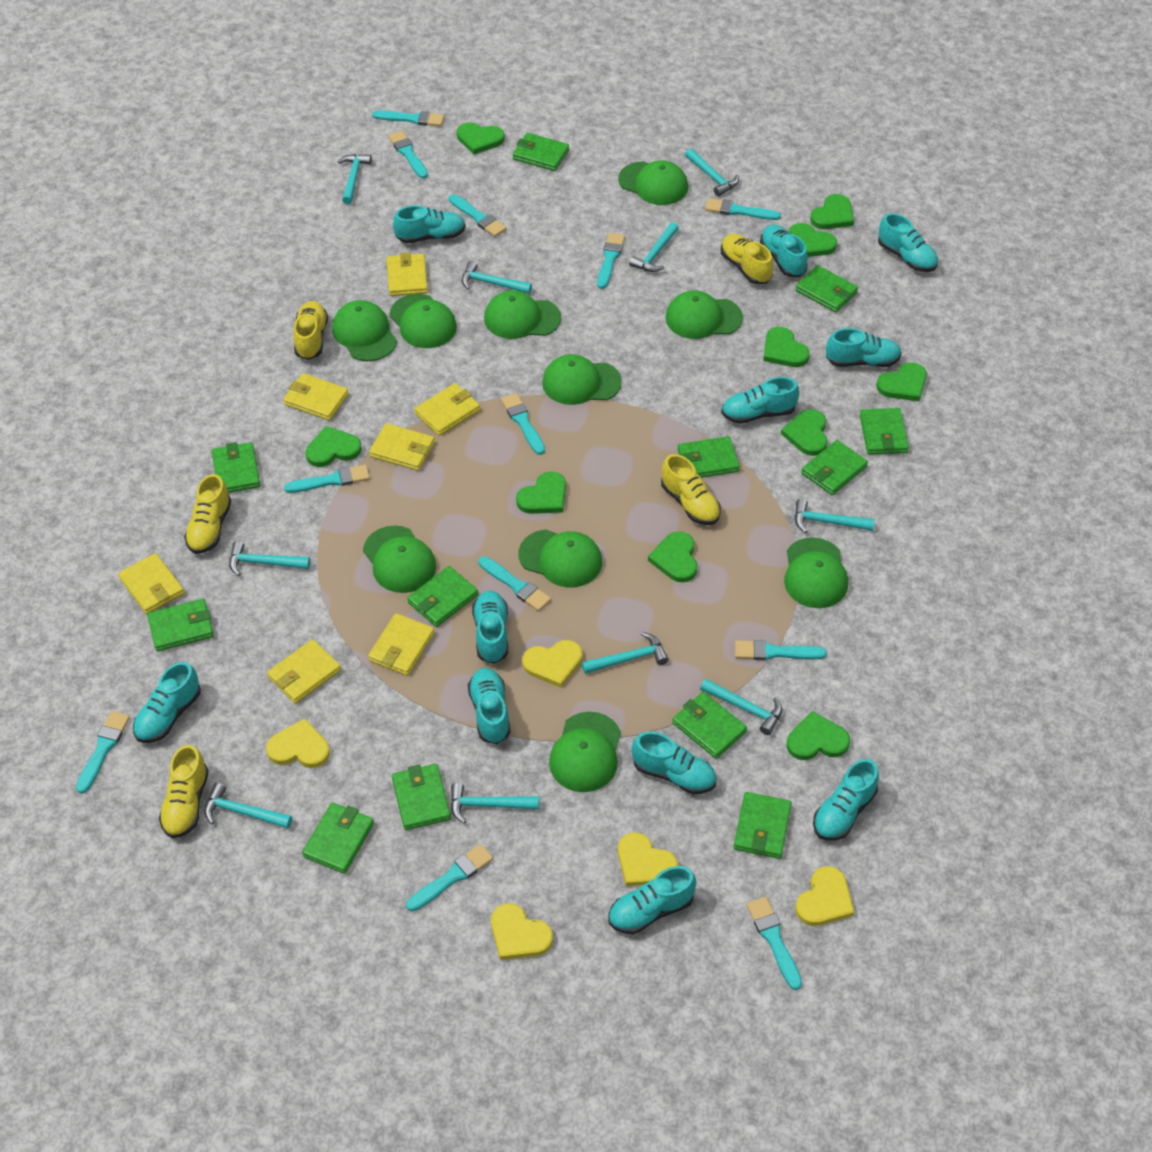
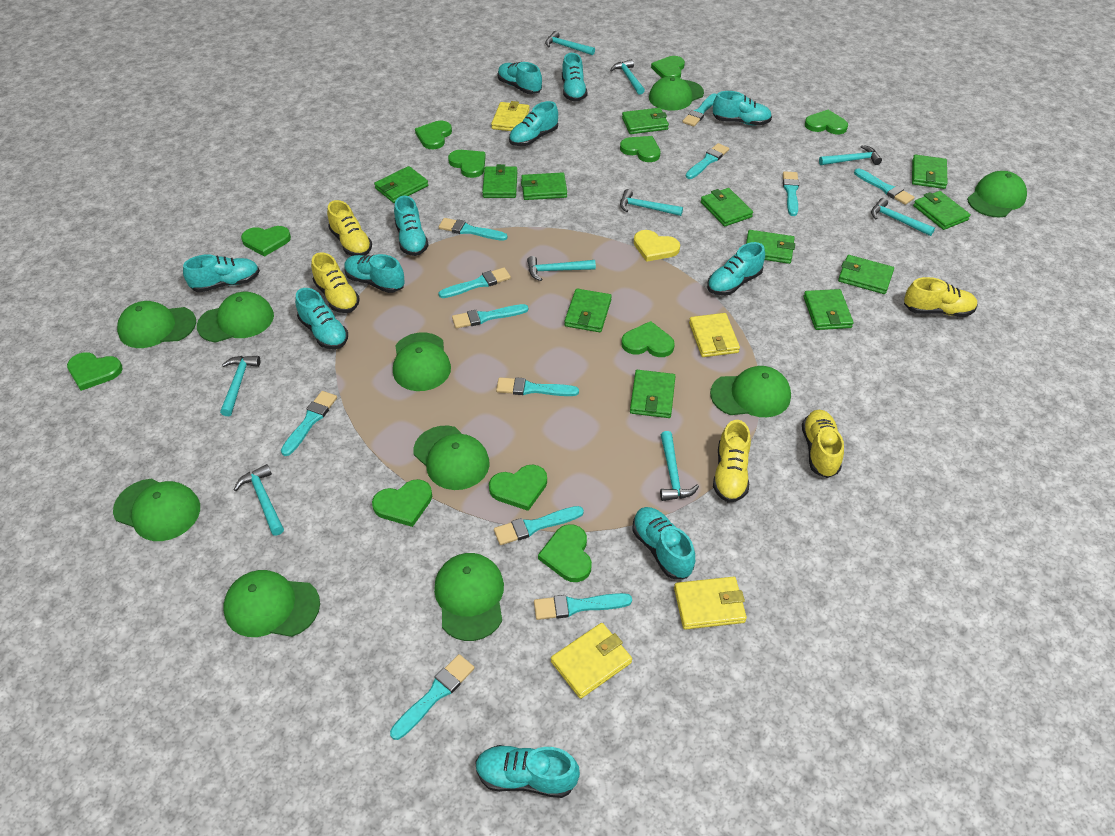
green heart: 10 -> 11
turquoise hammer: 10 -> 9
yellow heart: 5 -> 1
yellow wallet: 7 -> 4

